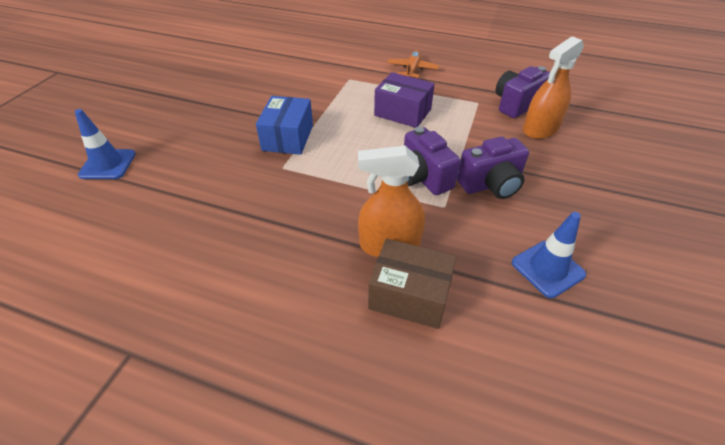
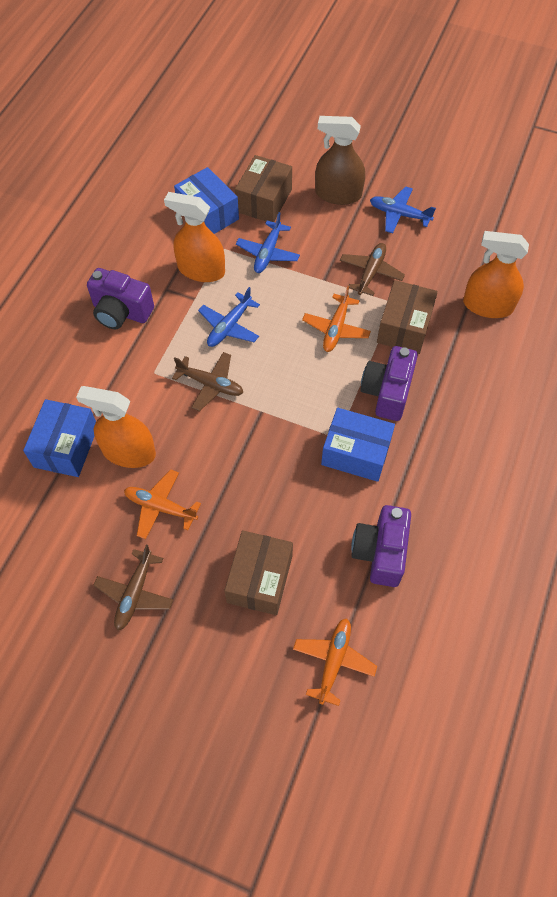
blue box: 1 -> 3
blue plane: 0 -> 3
blue traffic cone: 2 -> 0
brown box: 1 -> 3
brown plane: 0 -> 3
brown spray bottle: 0 -> 1
orange plane: 1 -> 3
orange spray bottle: 2 -> 3
purple box: 1 -> 0

